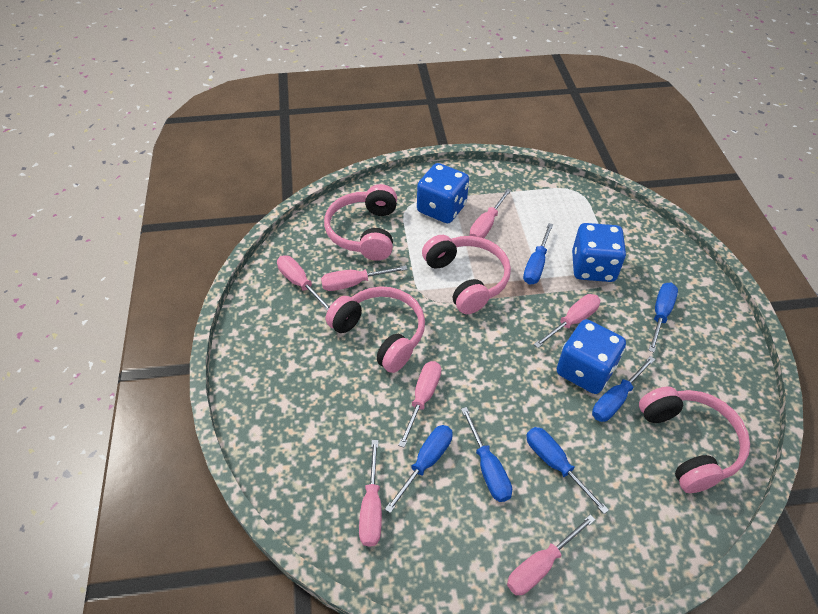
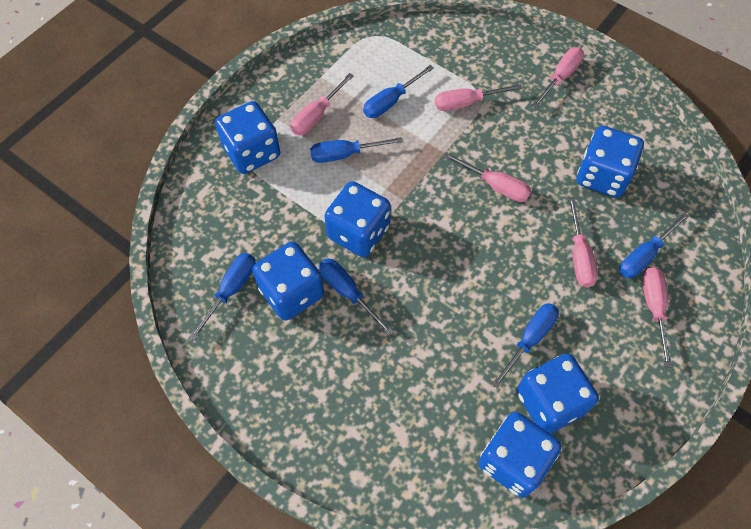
blue dice: 3 -> 6
pink headphones: 4 -> 0
pink screwdriver: 7 -> 6

